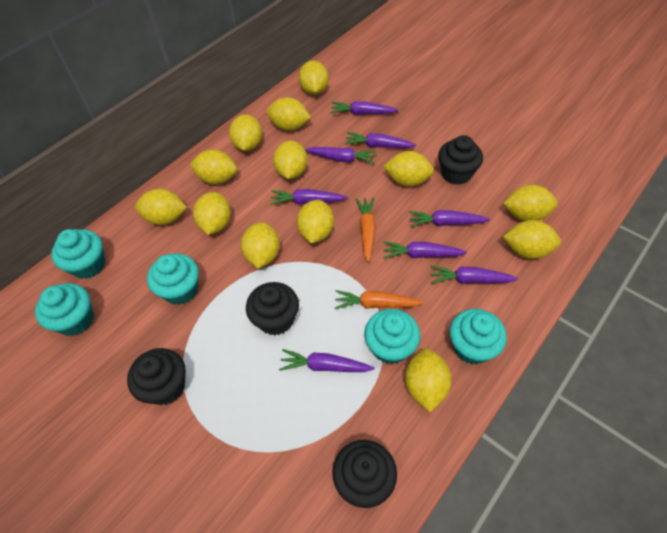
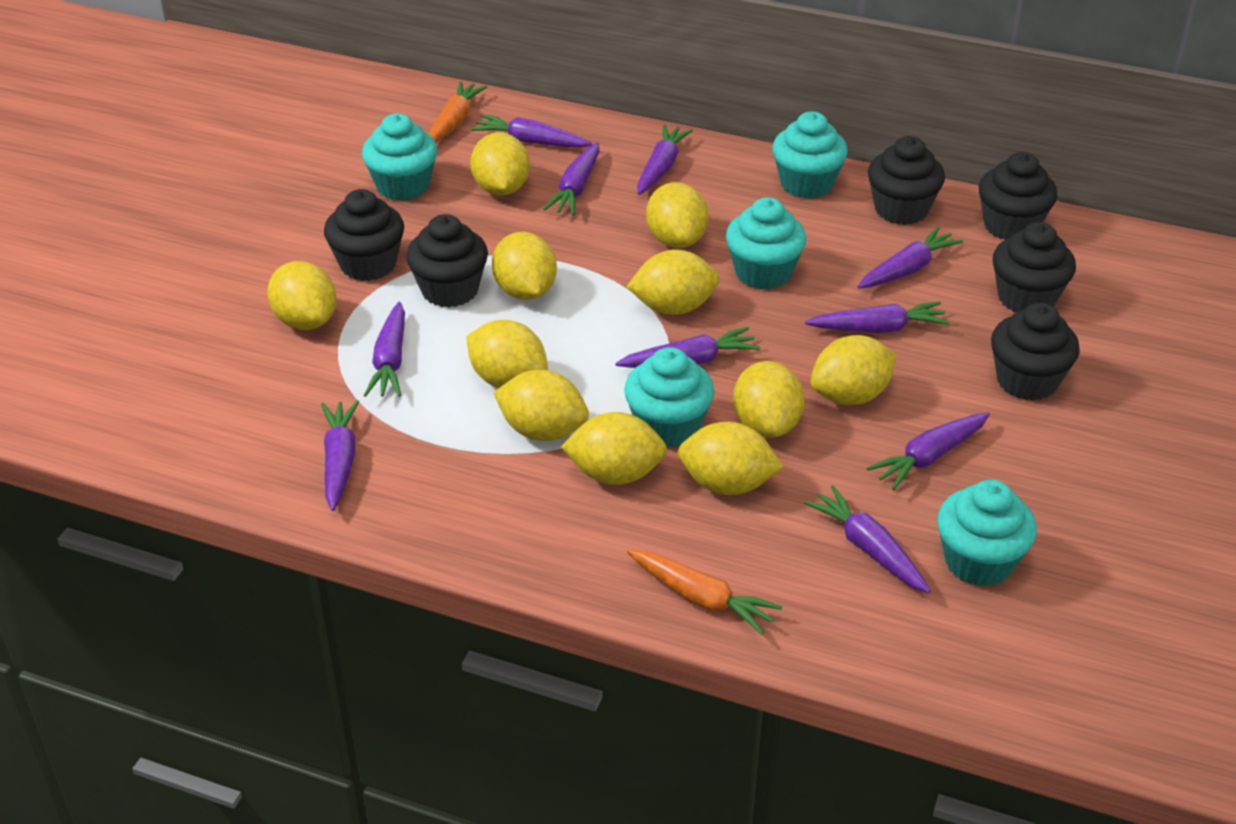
black cupcake: 4 -> 6
purple carrot: 8 -> 10
yellow lemon: 13 -> 11

